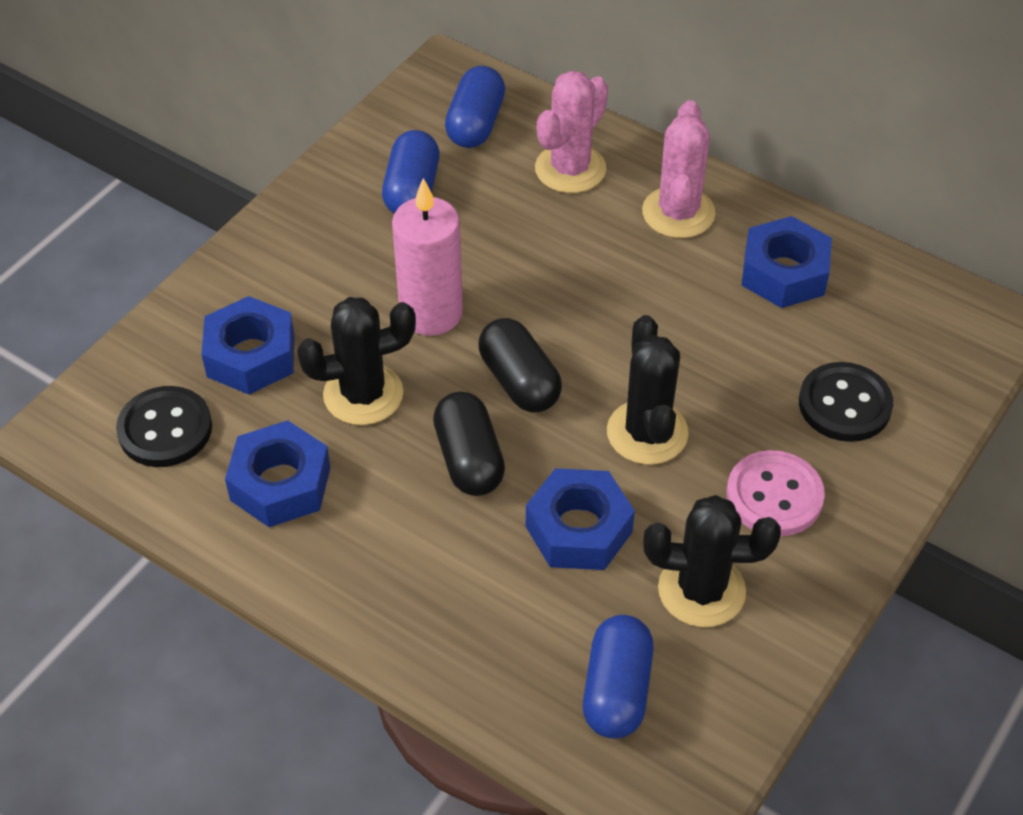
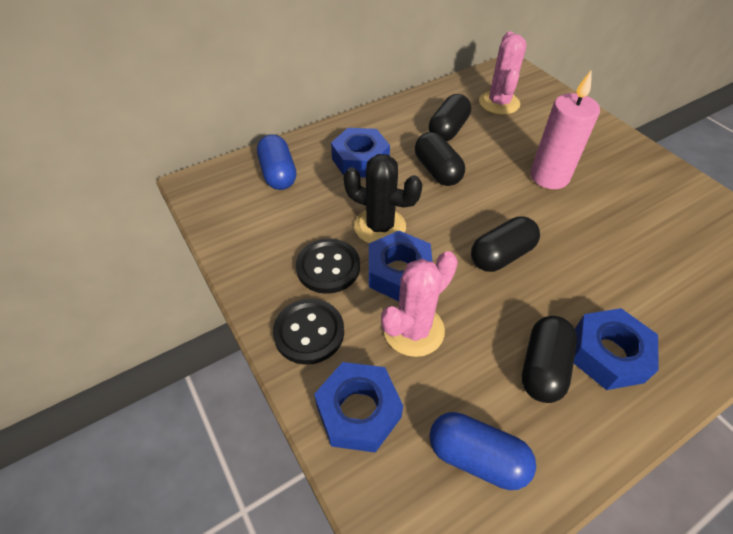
black cactus: 3 -> 1
black capsule: 2 -> 4
blue capsule: 3 -> 2
pink button: 1 -> 0

